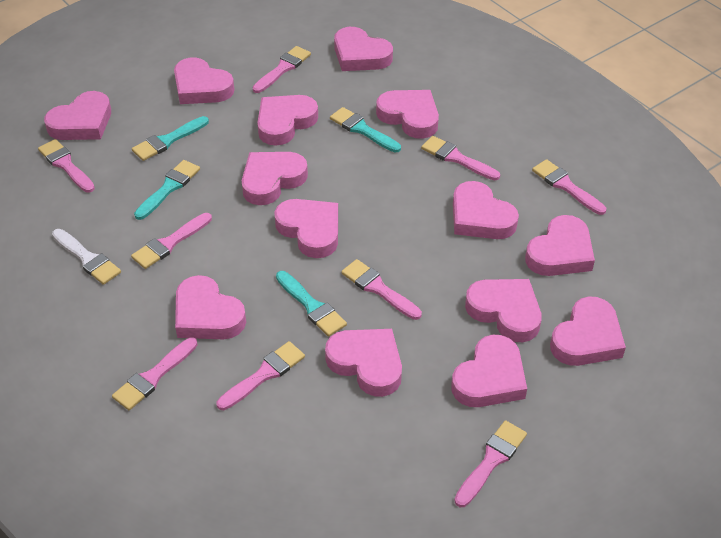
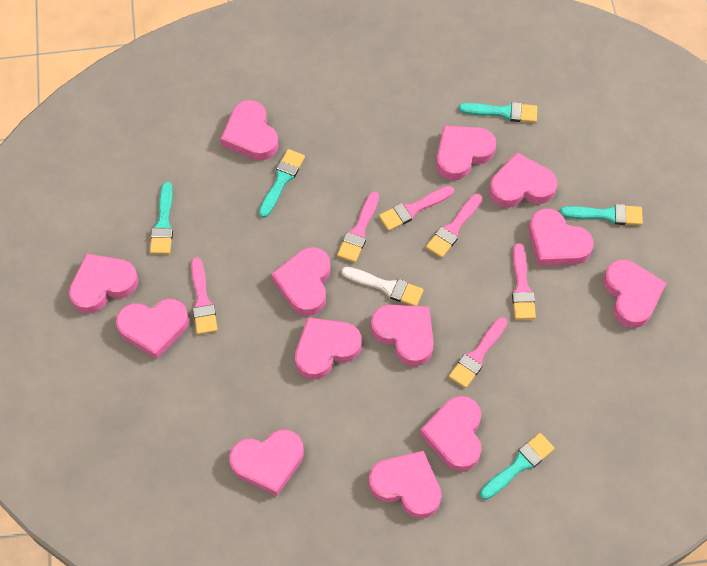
pink brush: 9 -> 6
pink heart: 14 -> 13
turquoise brush: 4 -> 5

